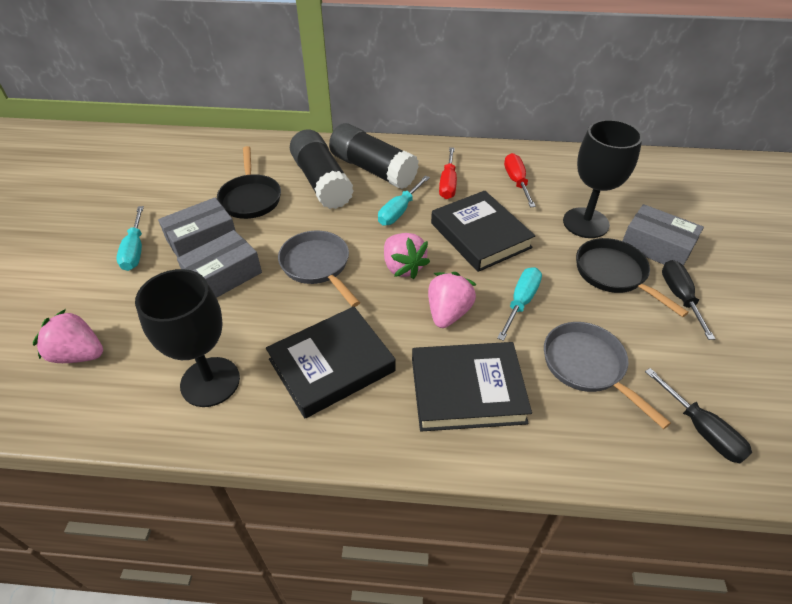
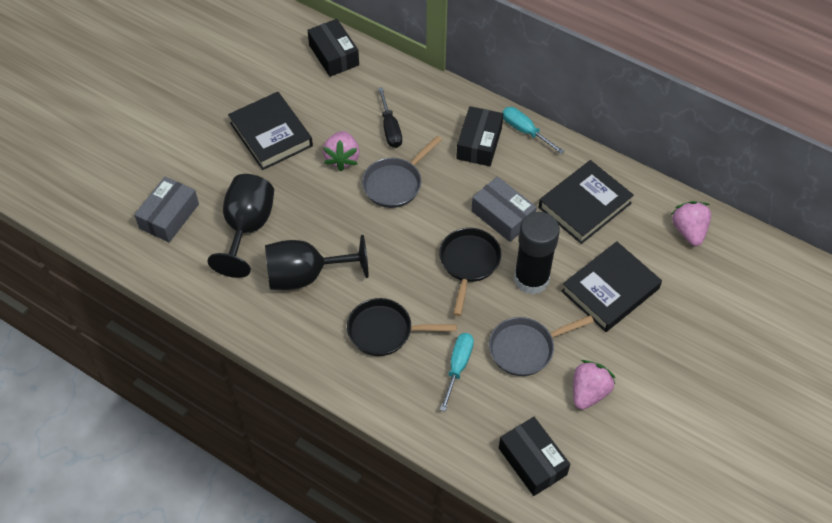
black box: 0 -> 3
black glue stick: 2 -> 1
black screwdriver: 2 -> 1
grey box: 3 -> 2
red screwdriver: 2 -> 0
turquoise screwdriver: 3 -> 2

